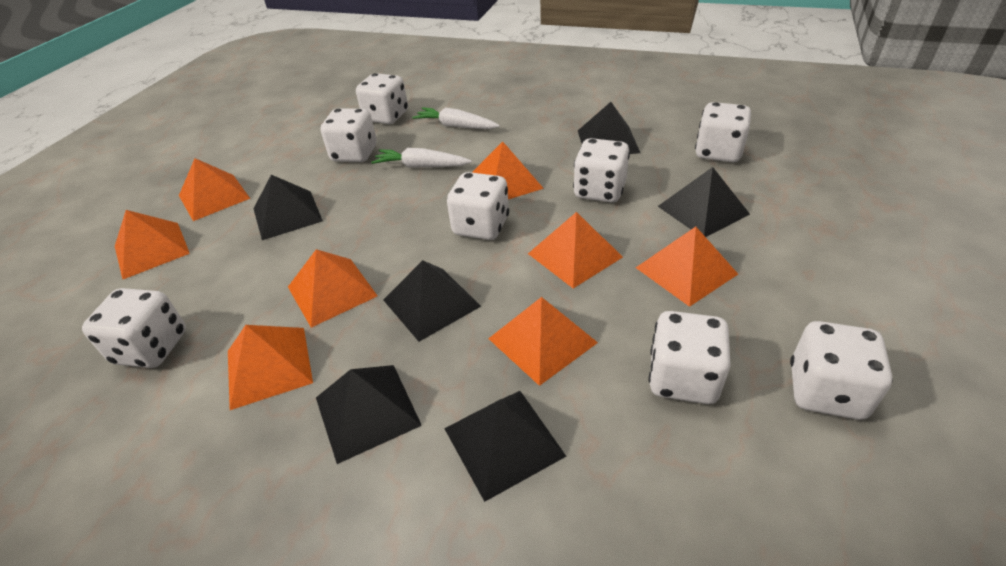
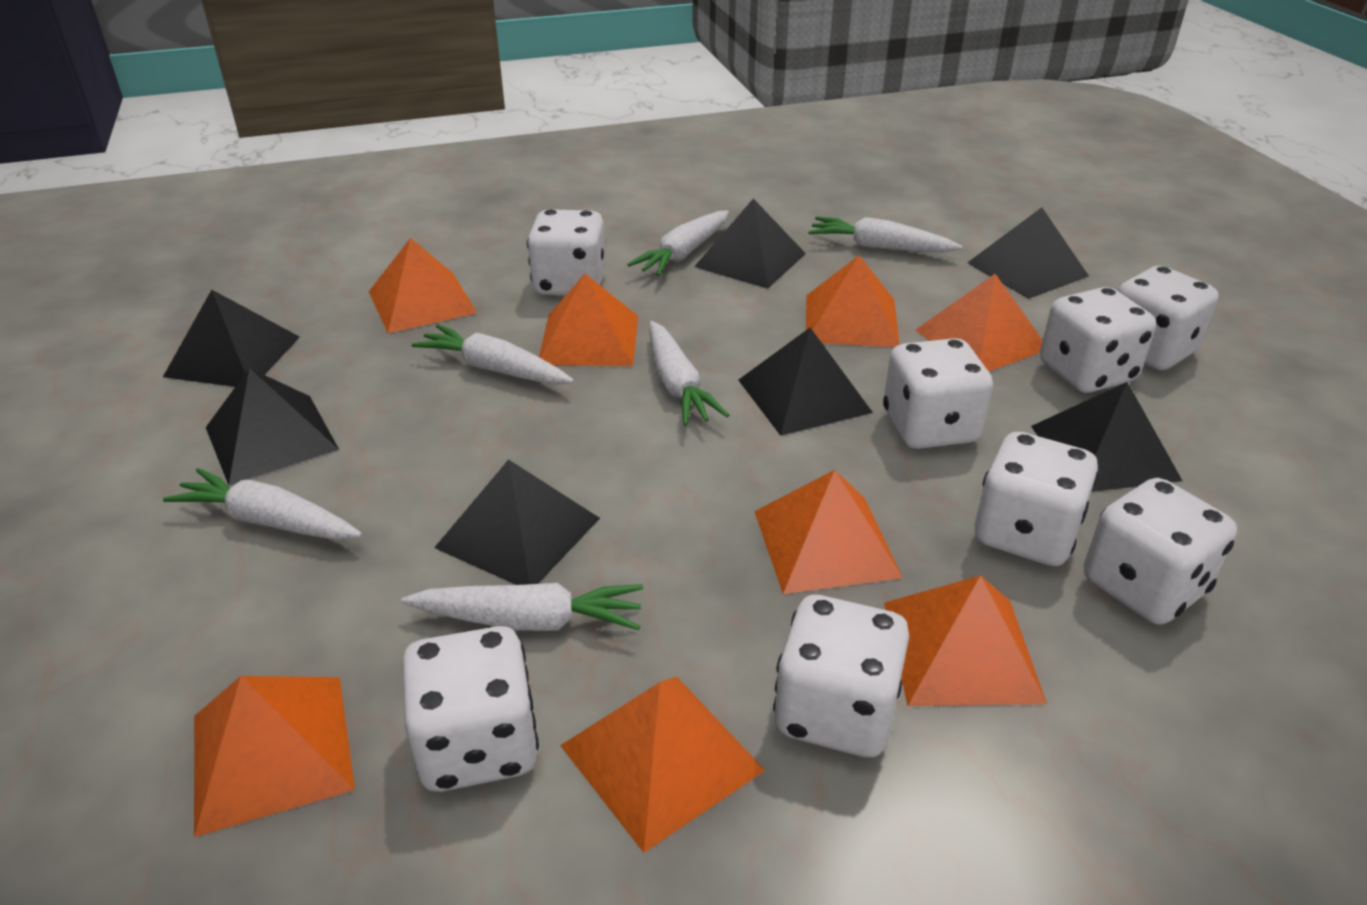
black pyramid: 6 -> 7
white carrot: 2 -> 6

